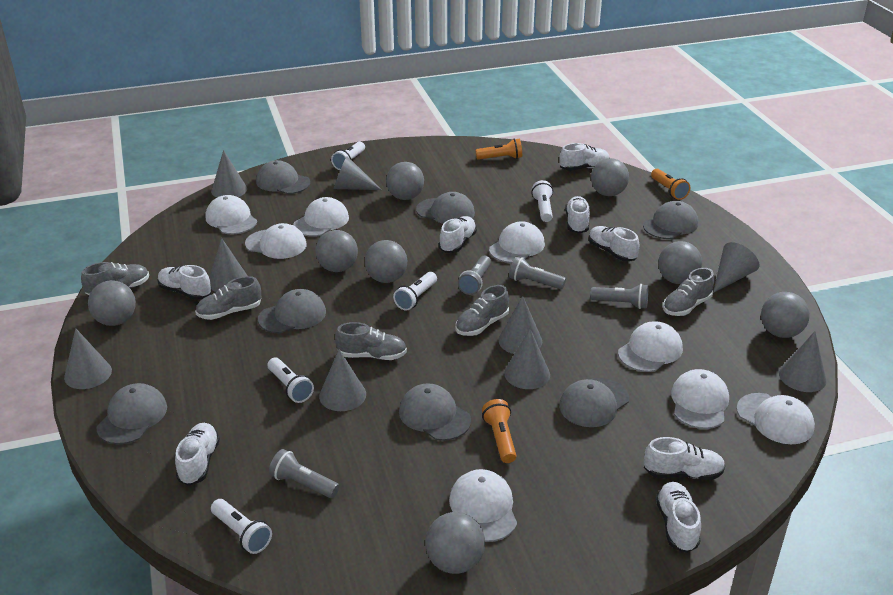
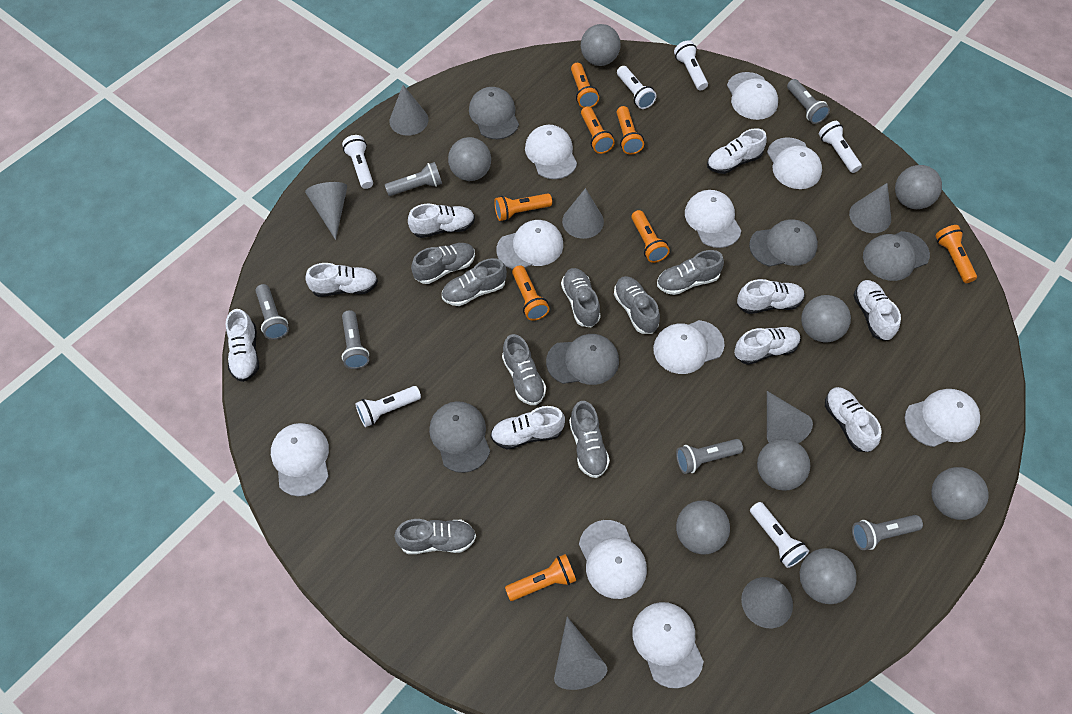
grey cap: 7 -> 5
grey cone: 9 -> 7
grey flashlight: 4 -> 6
grey shoe: 5 -> 8
orange flashlight: 3 -> 8
white cap: 8 -> 10
white flashlight: 5 -> 6
white shoe: 8 -> 9

